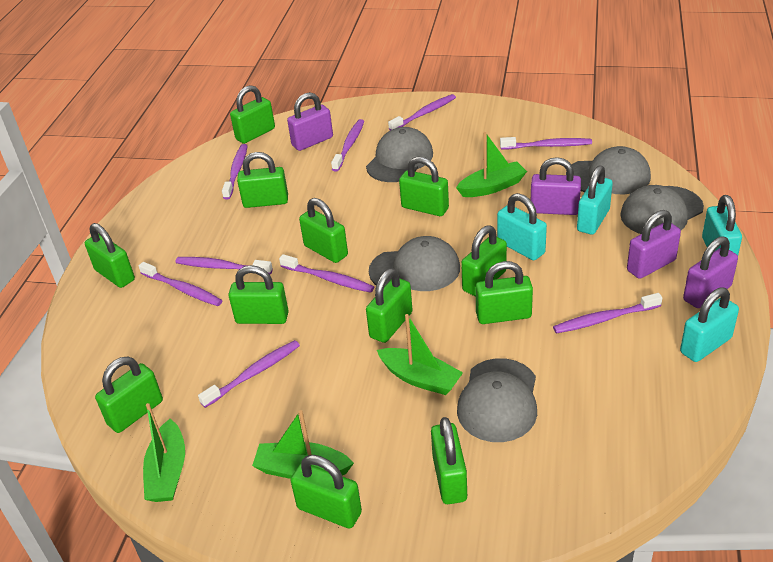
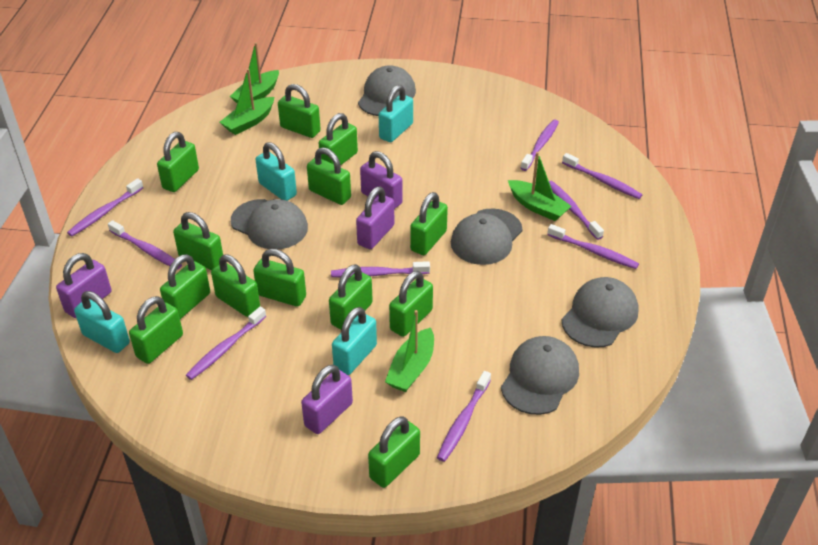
green padlock: 12 -> 13

